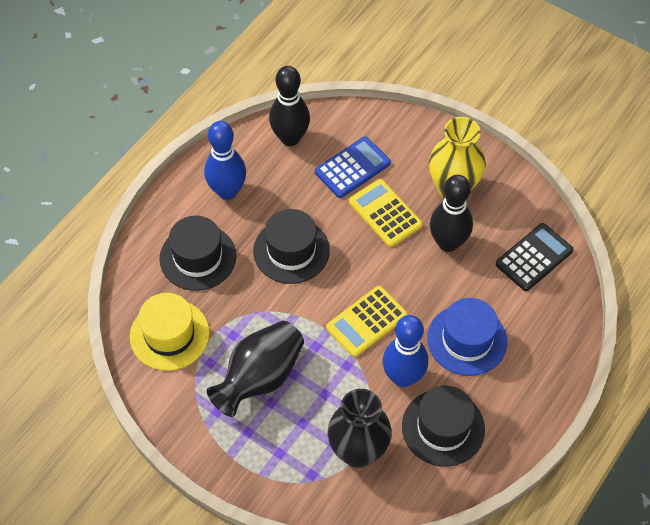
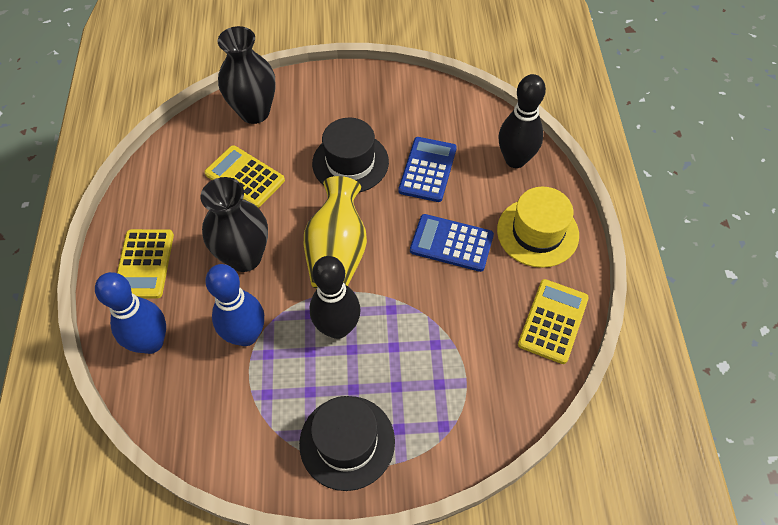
black calculator: 1 -> 0
black hat: 3 -> 2
blue calculator: 1 -> 2
blue hat: 1 -> 0
yellow calculator: 2 -> 3

